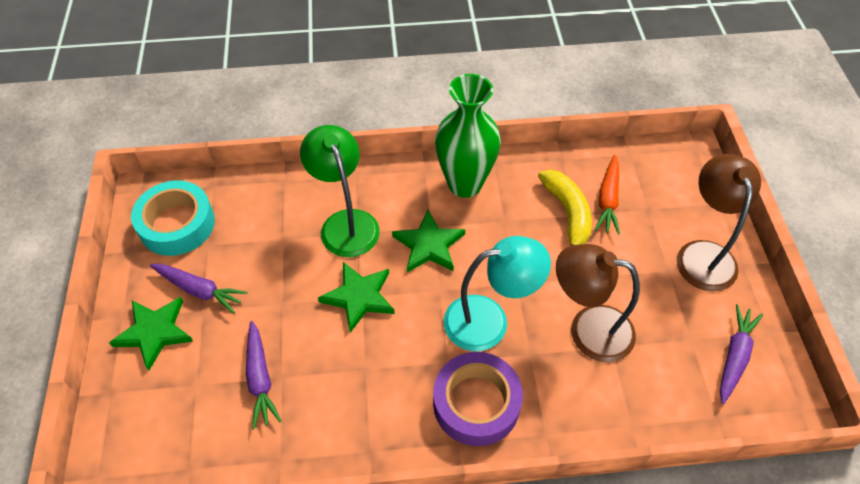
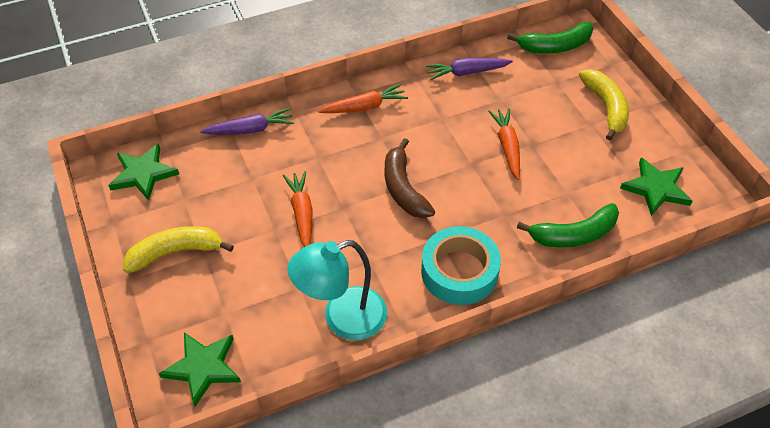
brown banana: 0 -> 1
brown lamp: 2 -> 0
green banana: 0 -> 2
green lamp: 1 -> 0
green vase: 1 -> 0
orange carrot: 1 -> 3
purple carrot: 3 -> 2
purple tape: 1 -> 0
yellow banana: 1 -> 2

